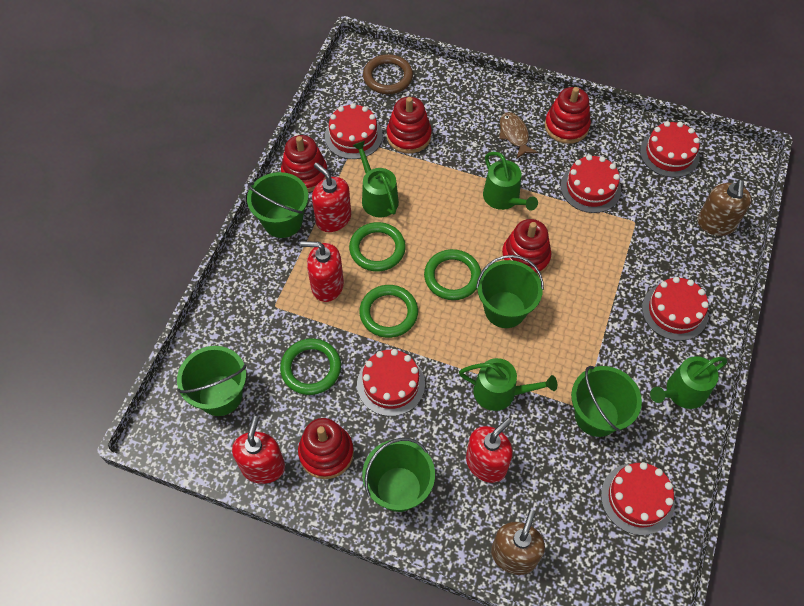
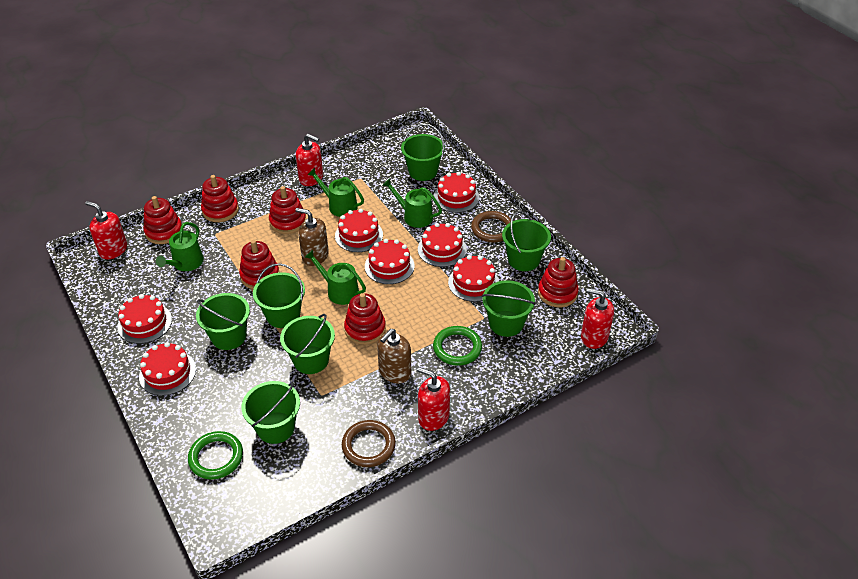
brown fish: 1 -> 0
brown ring: 1 -> 2
green bucket: 5 -> 7
green ring: 4 -> 2
red cake: 6 -> 7
red stacking toy: 5 -> 6

